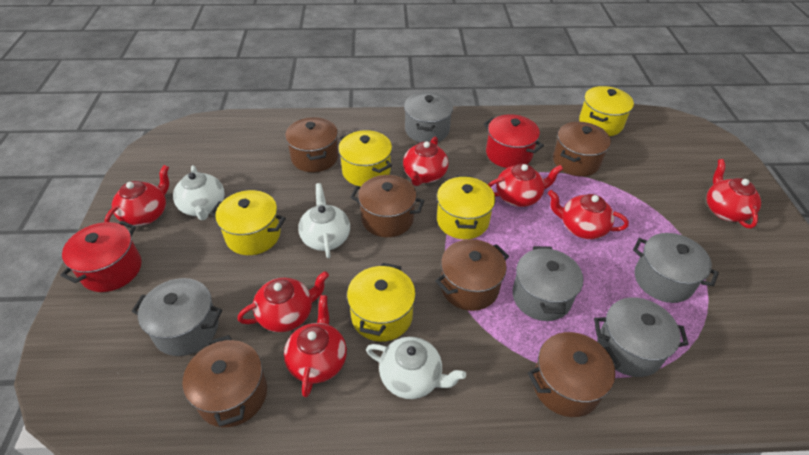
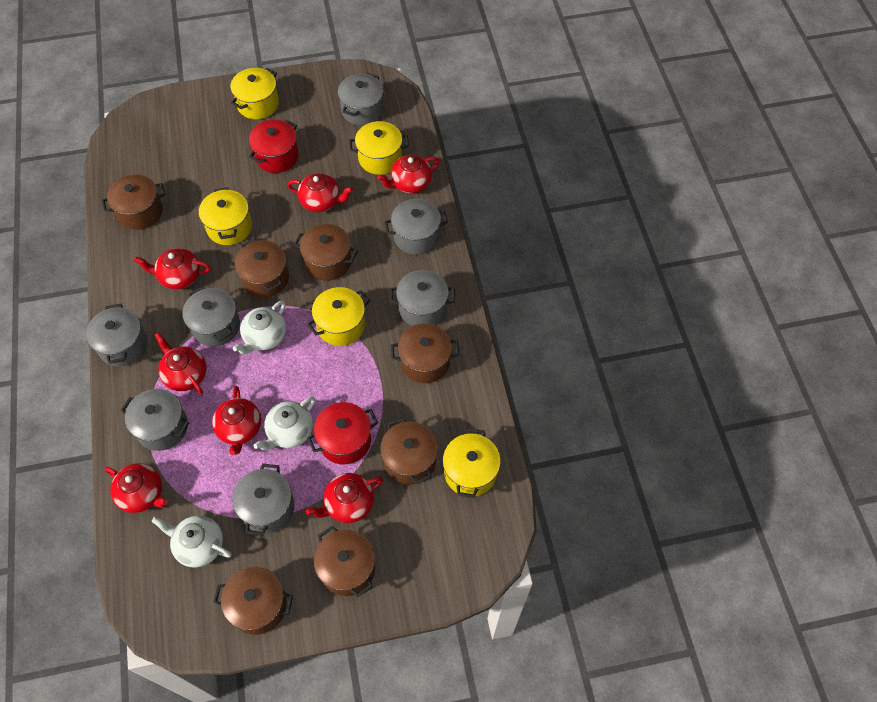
brown pot: 6 -> 7
grey pot: 5 -> 7

